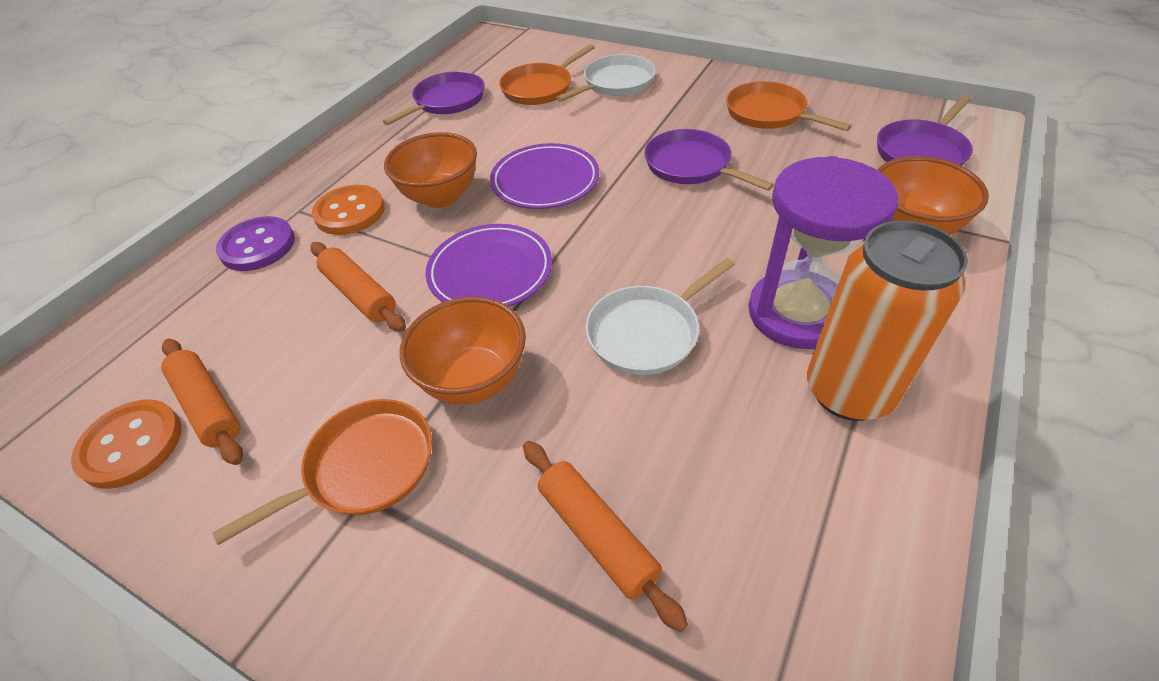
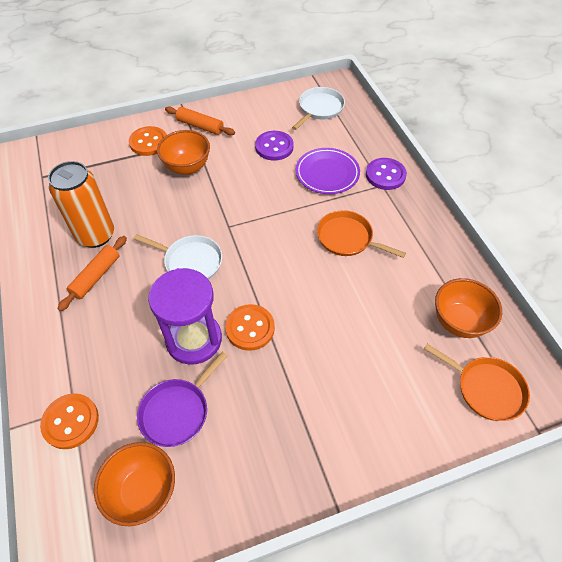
orange button: 2 -> 3
orange pan: 3 -> 2
orange rolling pin: 3 -> 2
purple button: 1 -> 2
purple pan: 3 -> 1
purple plate: 2 -> 1

